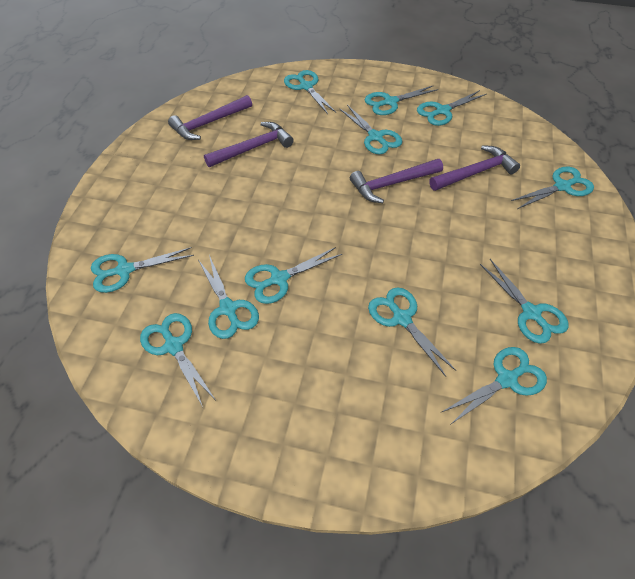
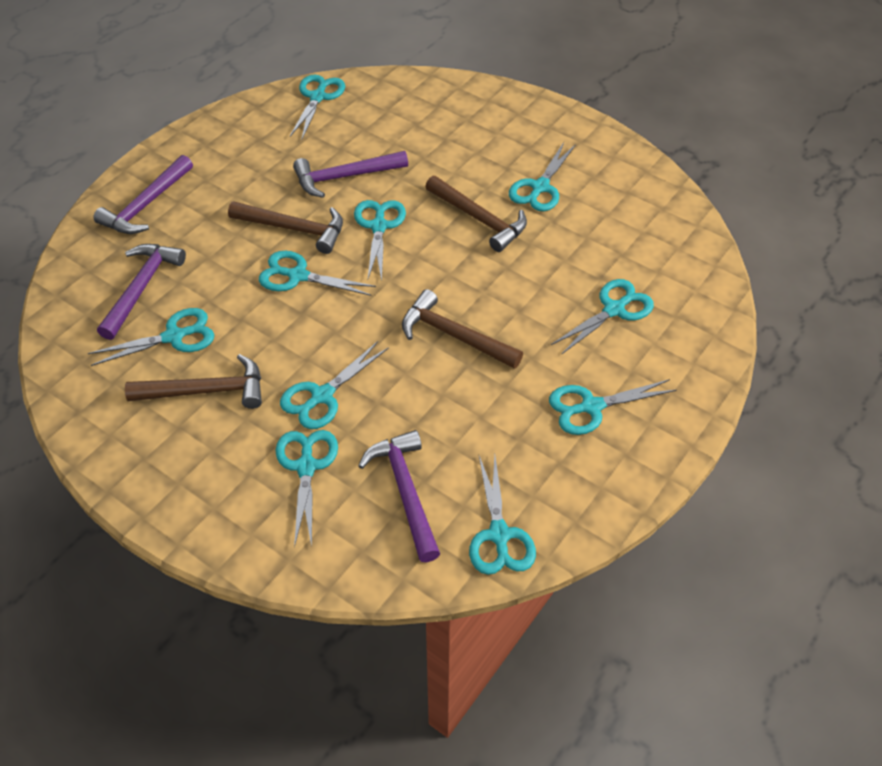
brown hammer: 0 -> 4
turquoise scissors: 12 -> 10

